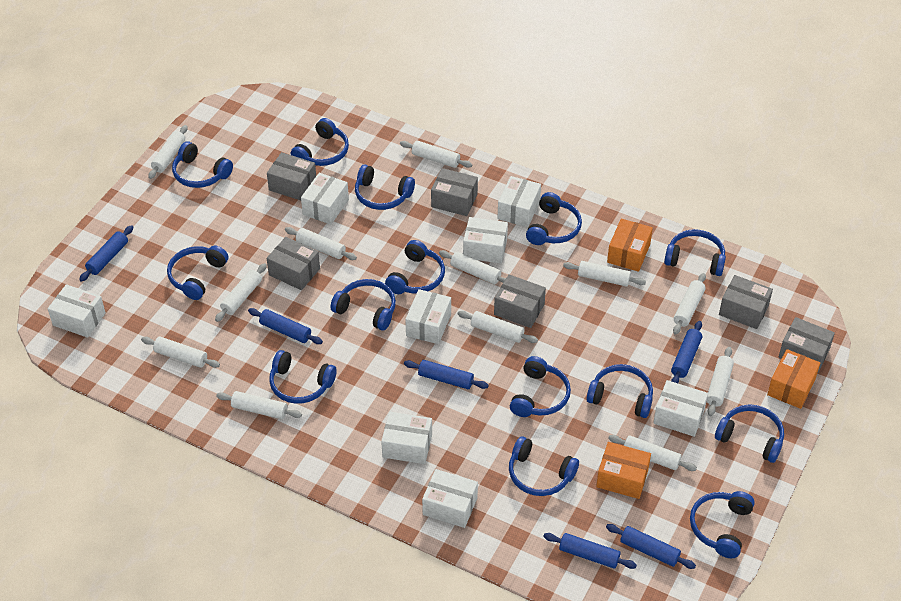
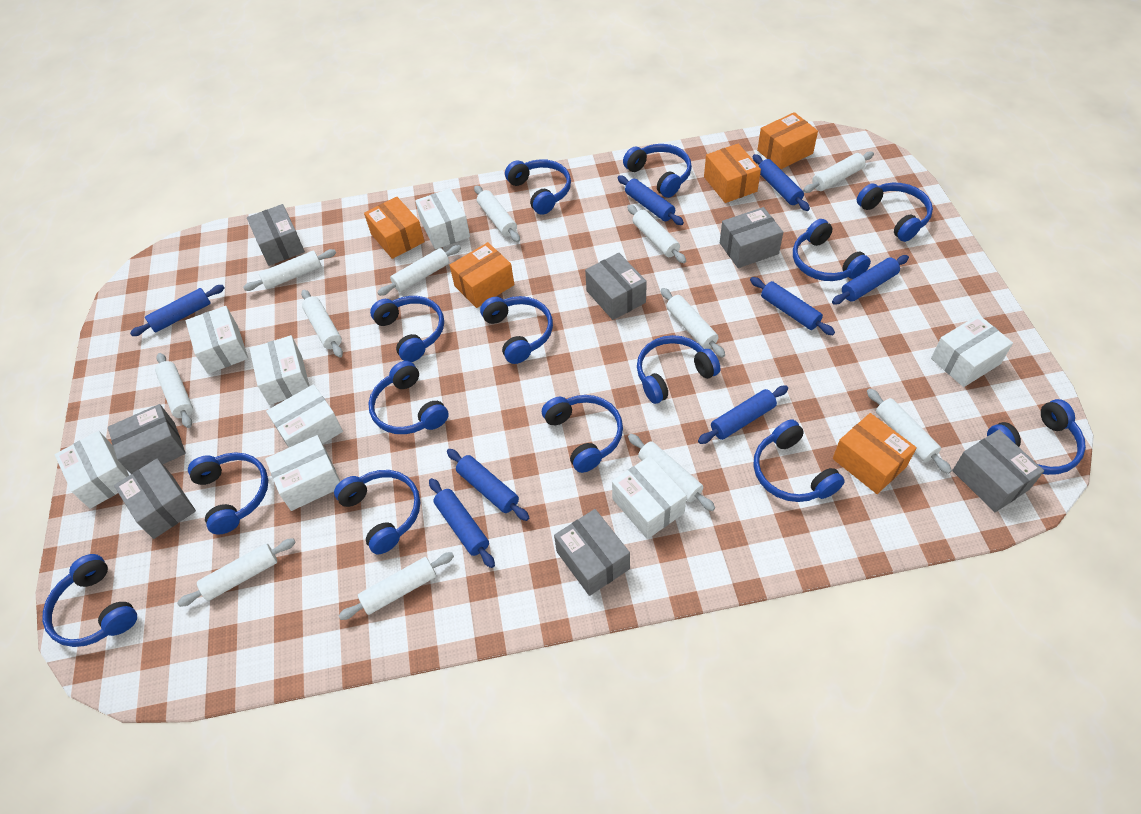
blue rolling pin: 6 -> 8
grey box: 6 -> 7
orange box: 3 -> 5

